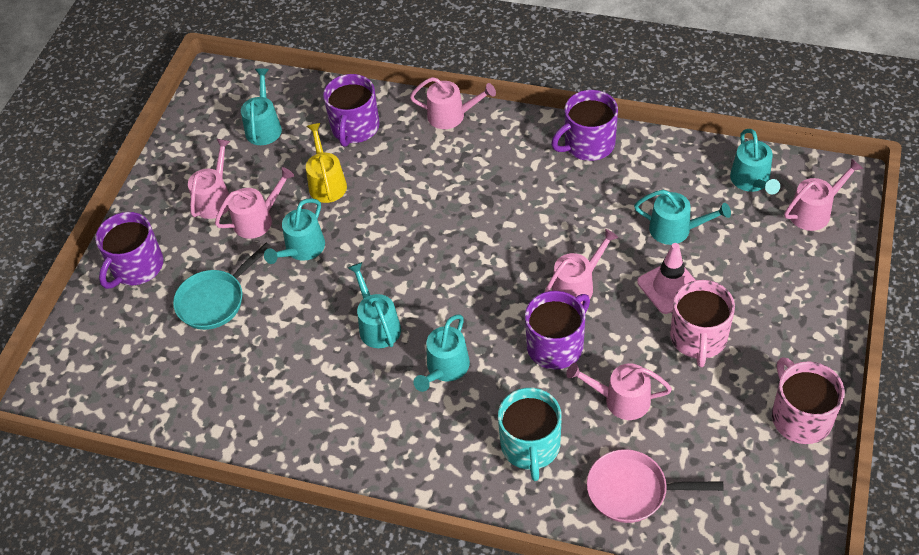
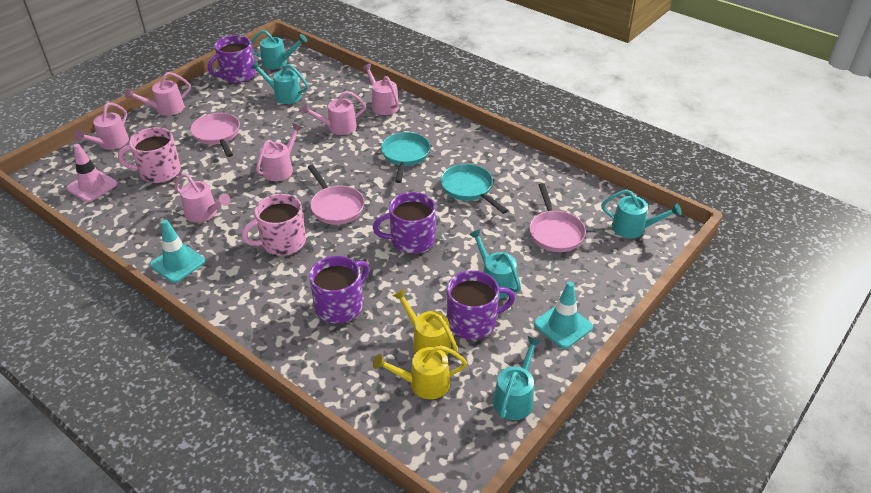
pink pan: 1 -> 3
turquoise mug: 1 -> 0
turquoise pan: 1 -> 2
turquoise traffic cone: 0 -> 2
turquoise watering can: 6 -> 5
yellow watering can: 1 -> 2

